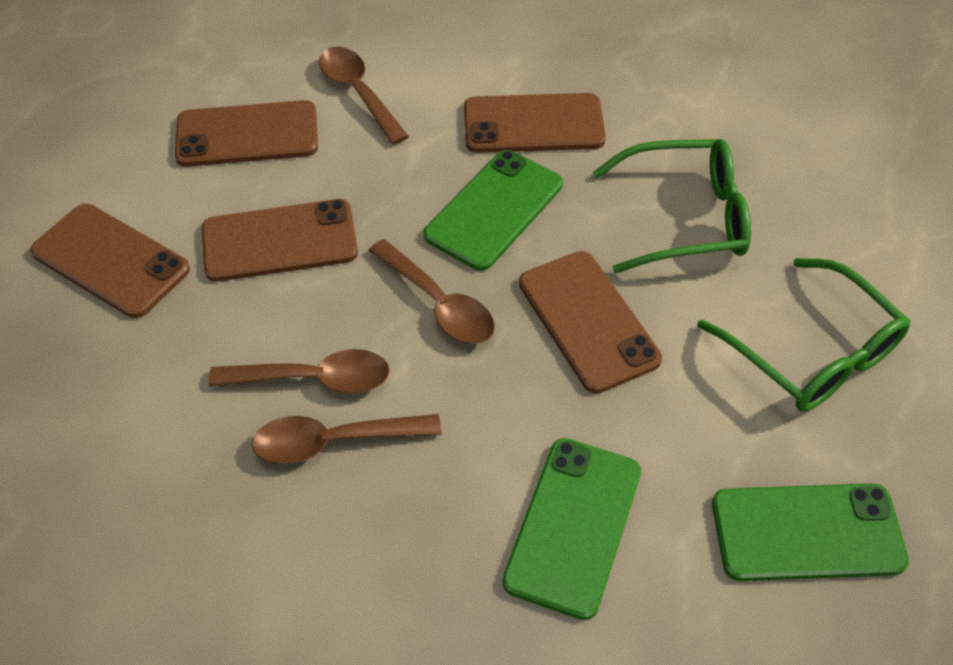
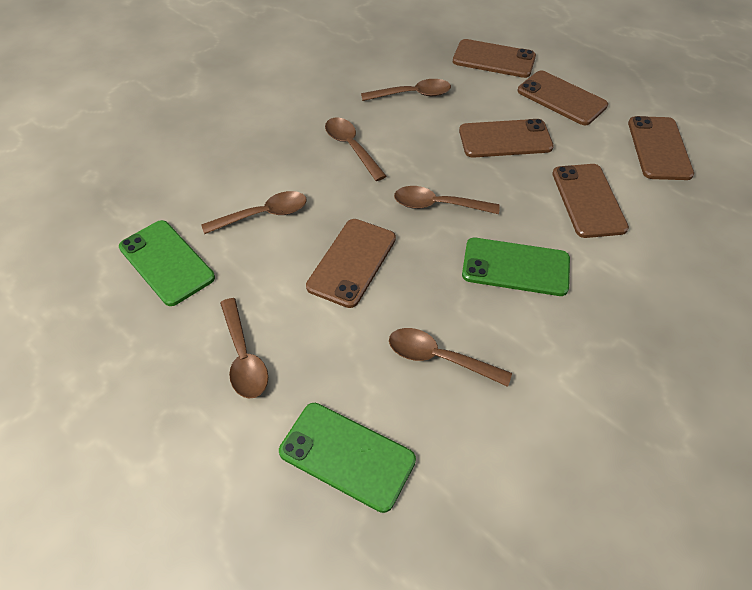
brown phone: 5 -> 6
brown spoon: 4 -> 6
green glasses: 2 -> 0

